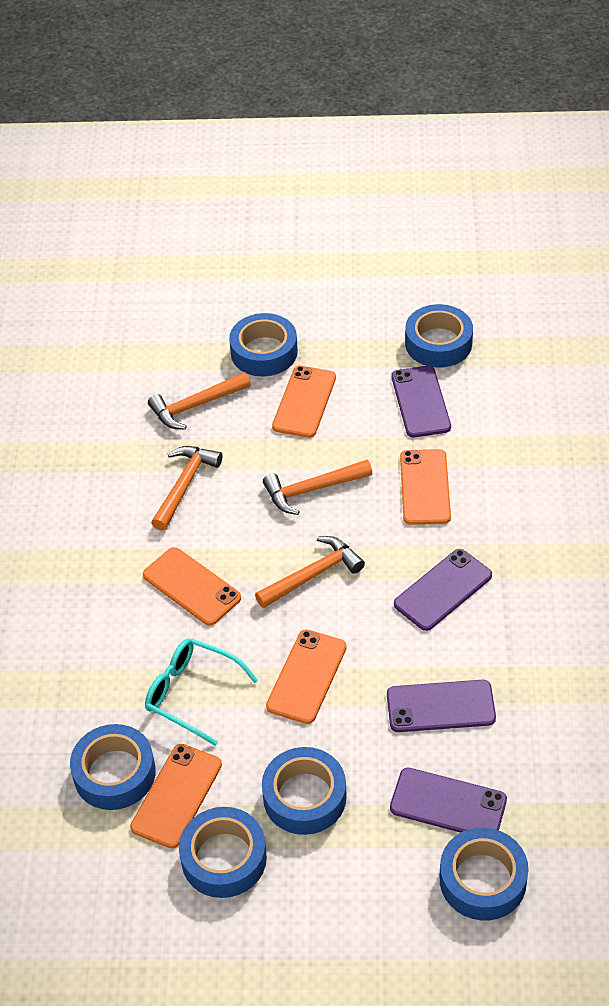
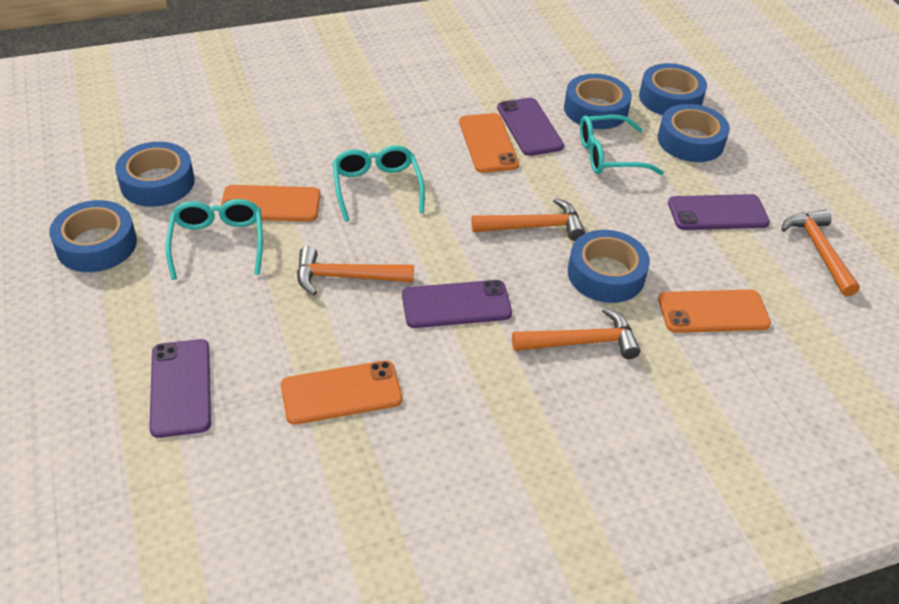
orange phone: 5 -> 4
turquoise glasses: 1 -> 3

